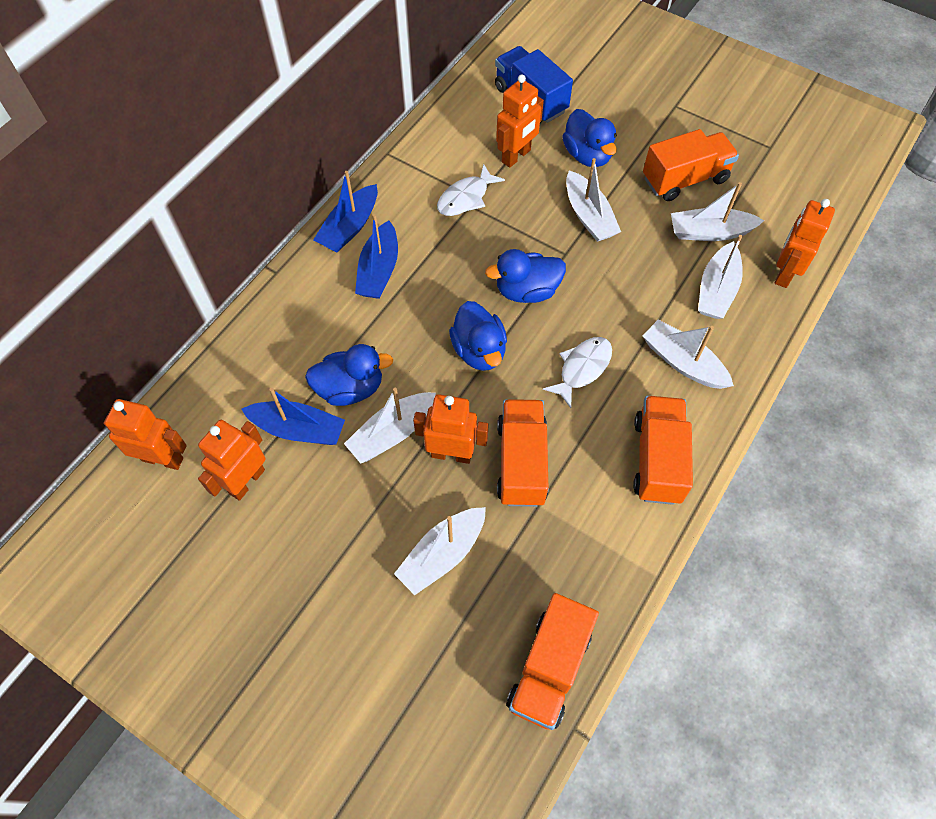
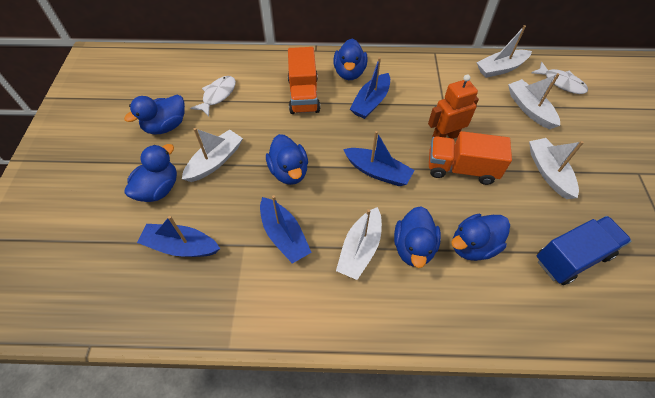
blue boat: 3 -> 4
blue duck: 4 -> 6
orange robot: 5 -> 1
orange truck: 4 -> 2
white boat: 6 -> 5

